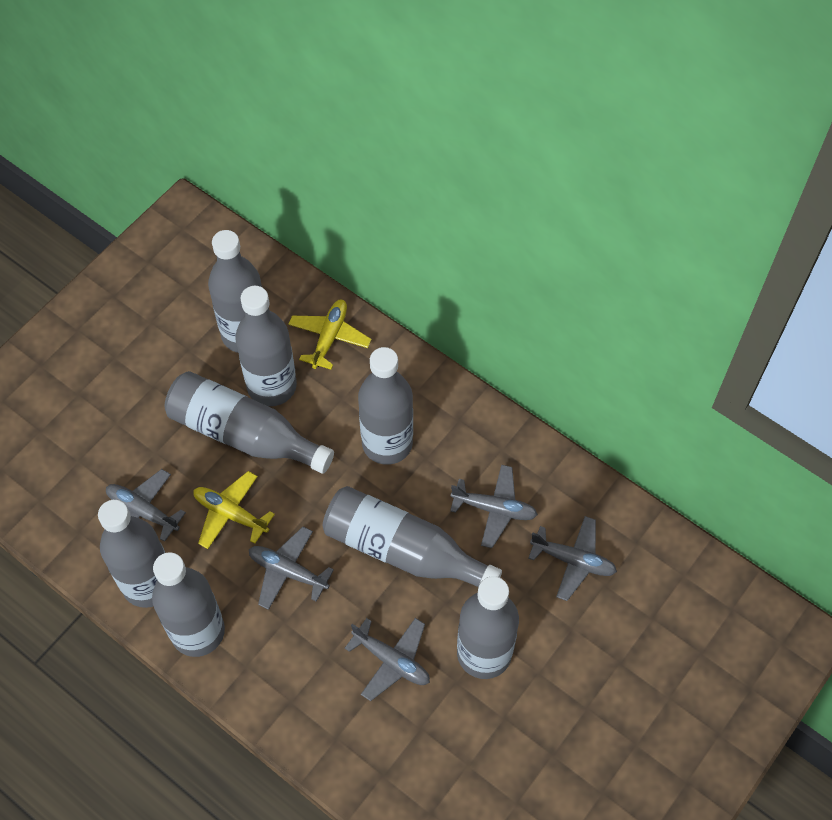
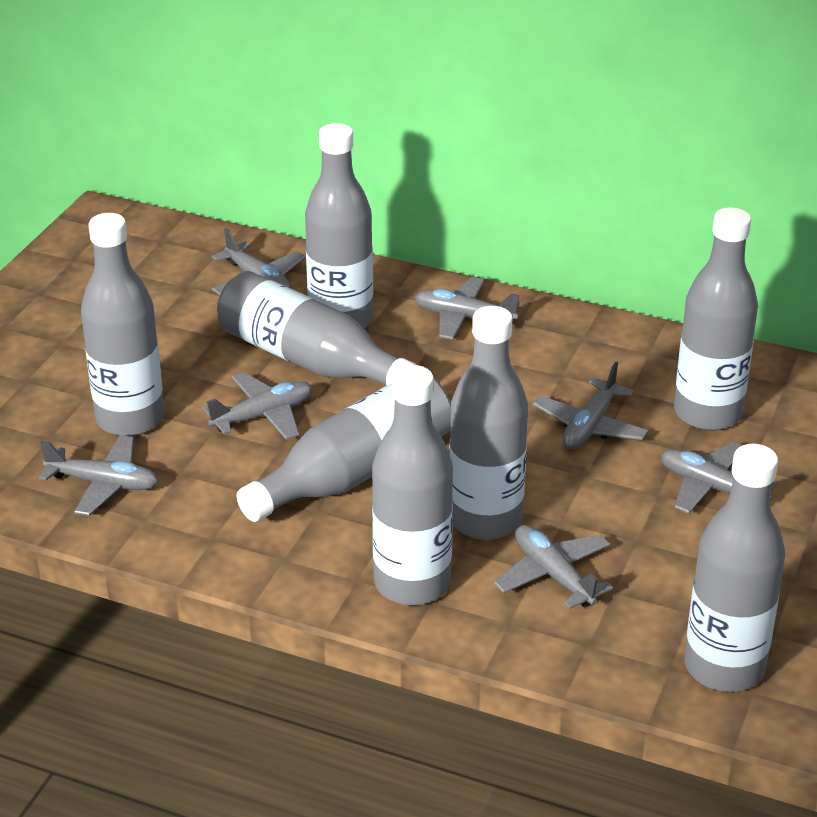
grey plane: 5 -> 7
yellow plane: 2 -> 0

